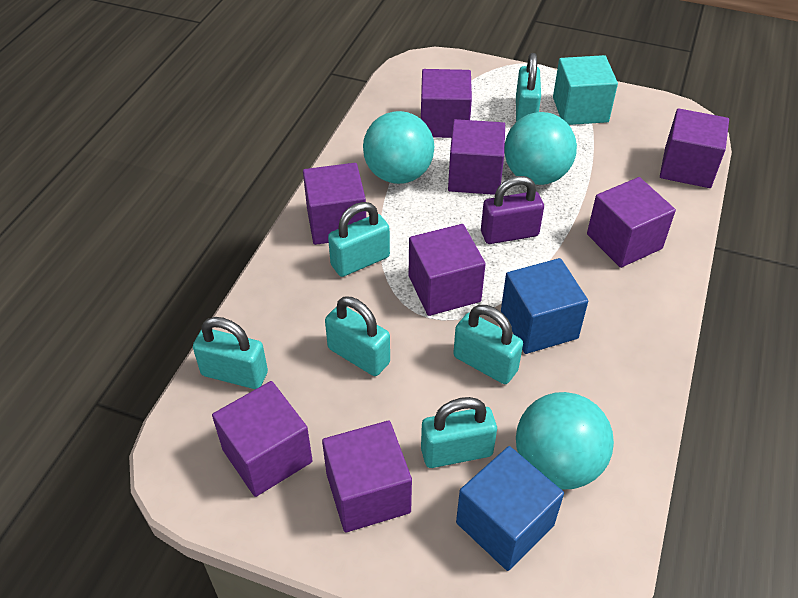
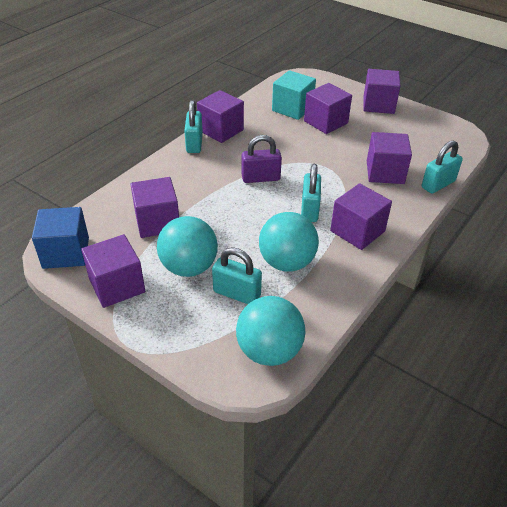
blue cube: 2 -> 1
purple cube: 8 -> 7
turquoise padlock: 6 -> 4

